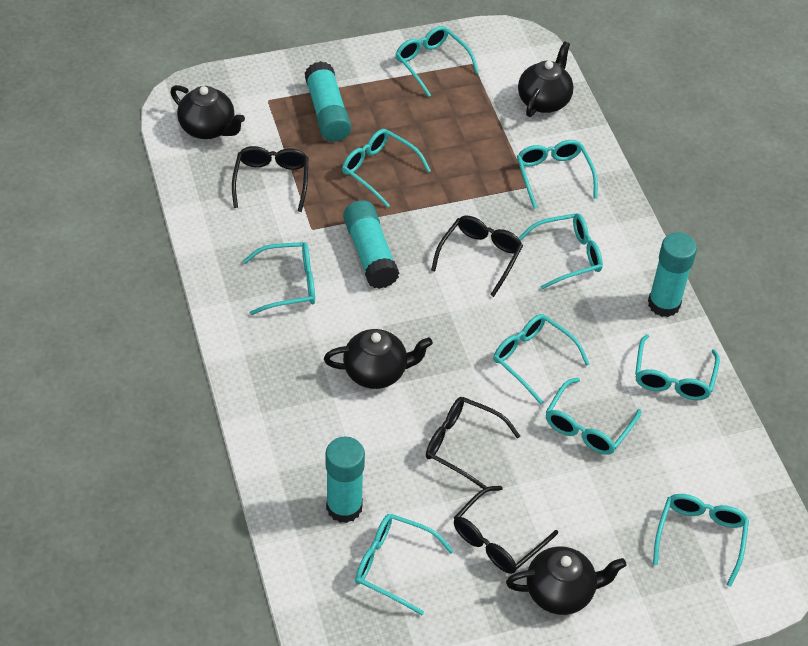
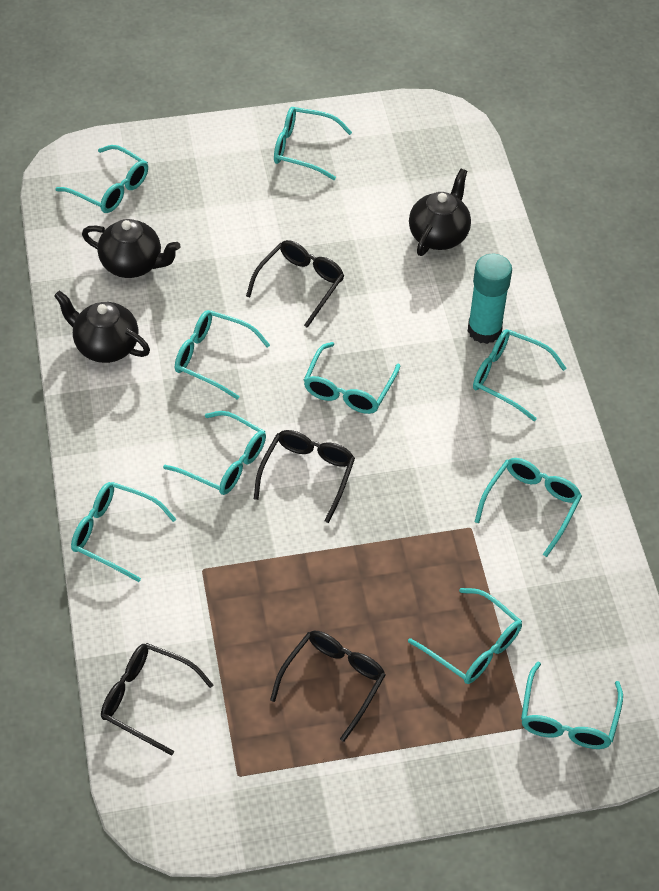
black teapot: 4 -> 3
turquoise glue stick: 4 -> 1

